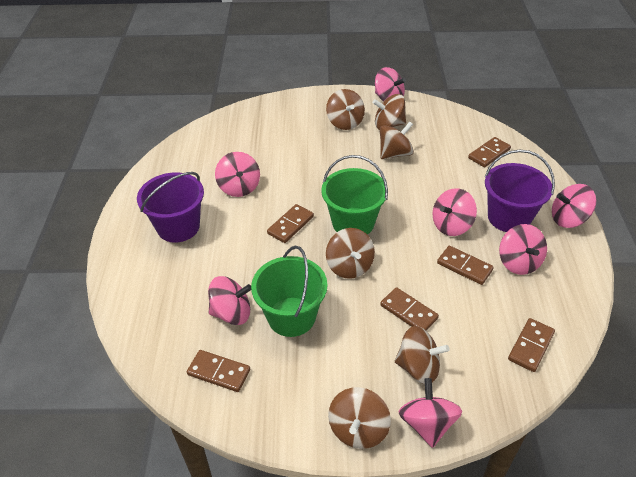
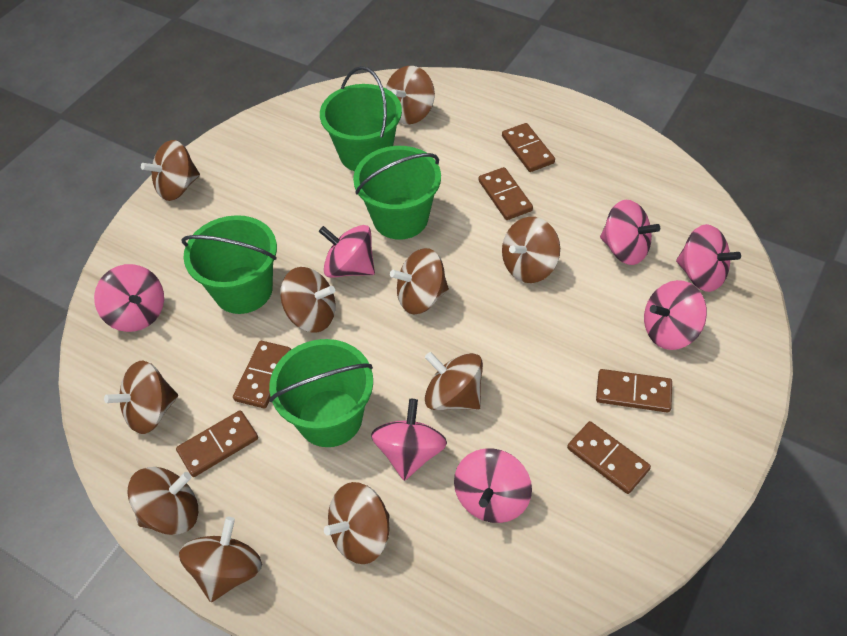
brown spinning top: 6 -> 10
green bucket: 2 -> 4
purple bucket: 2 -> 0

